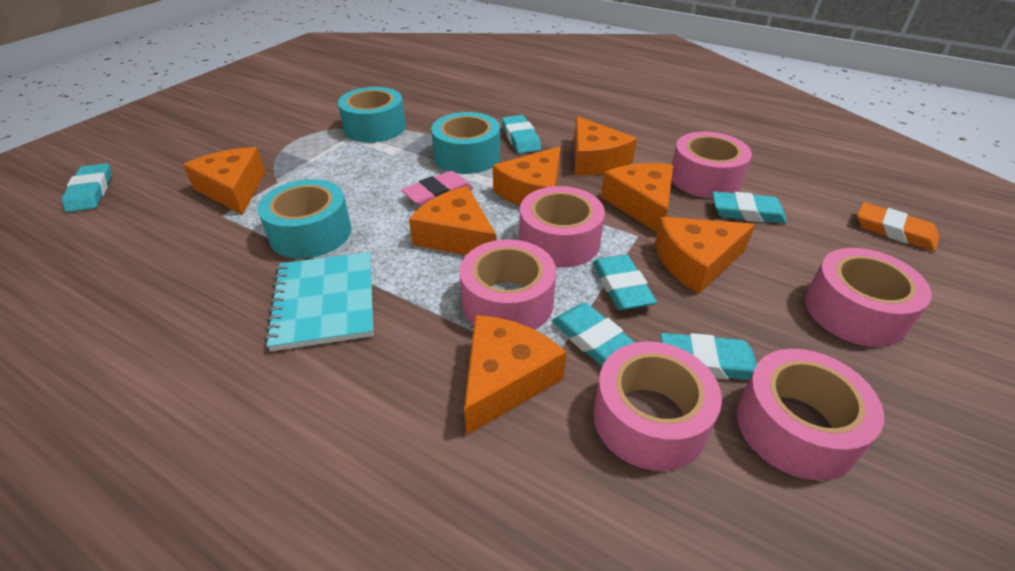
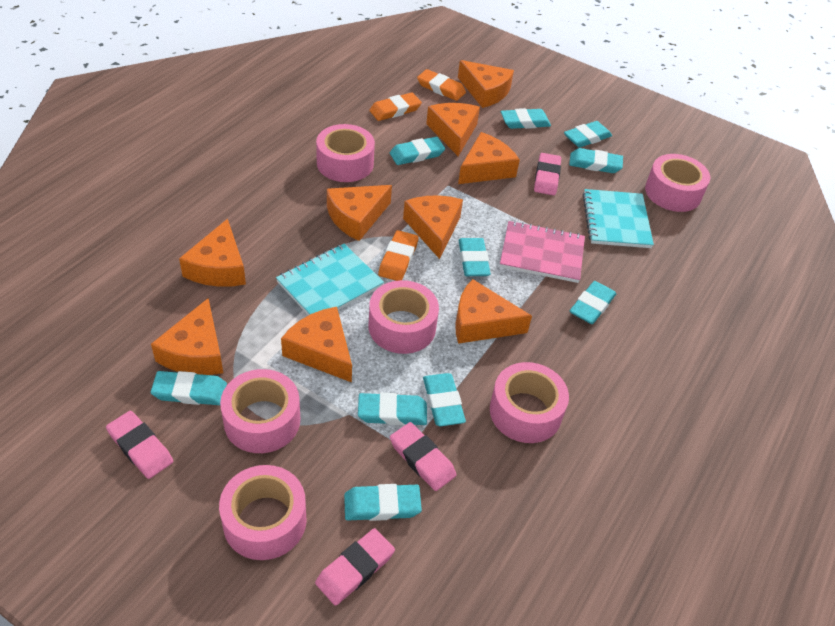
orange cheese: 7 -> 9
orange eraser: 1 -> 3
pink eraser: 1 -> 4
pink notebook: 0 -> 1
turquoise eraser: 6 -> 10
turquoise notebook: 1 -> 2
turquoise tape: 3 -> 0

